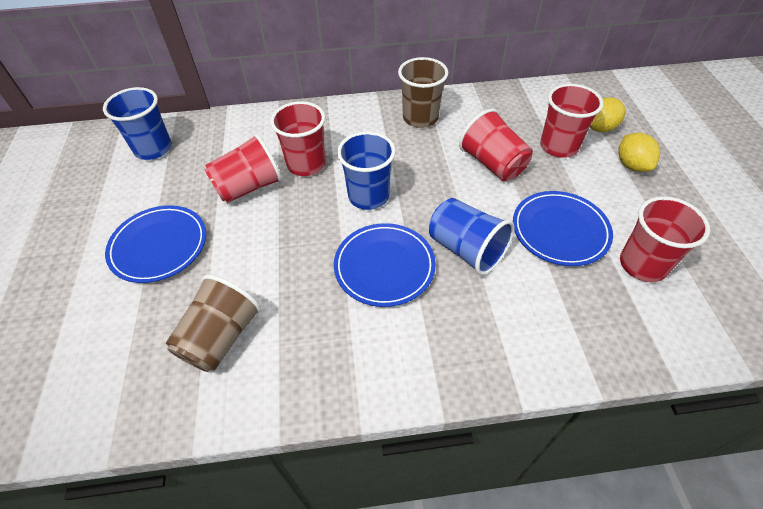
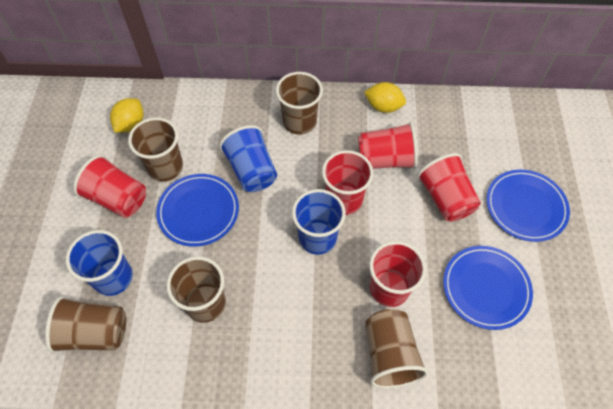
brown cup: 2 -> 5

